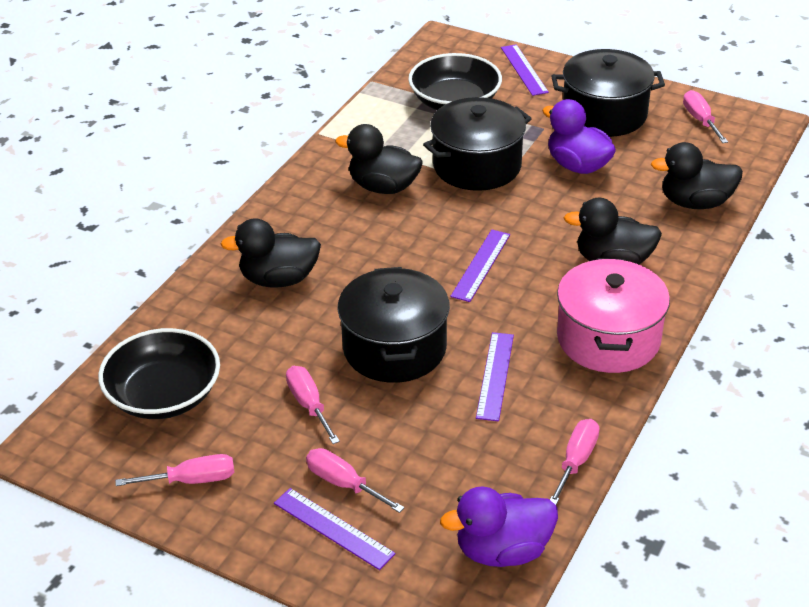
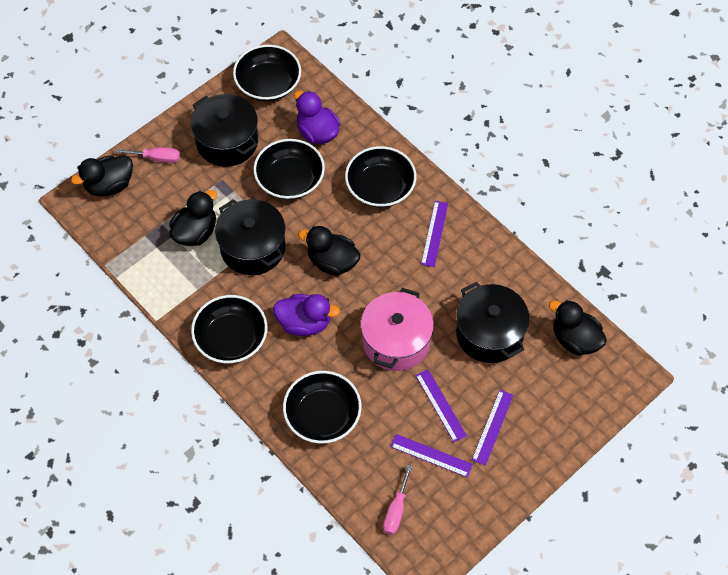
black bowl: 2 -> 5
pink screwdriver: 5 -> 2

